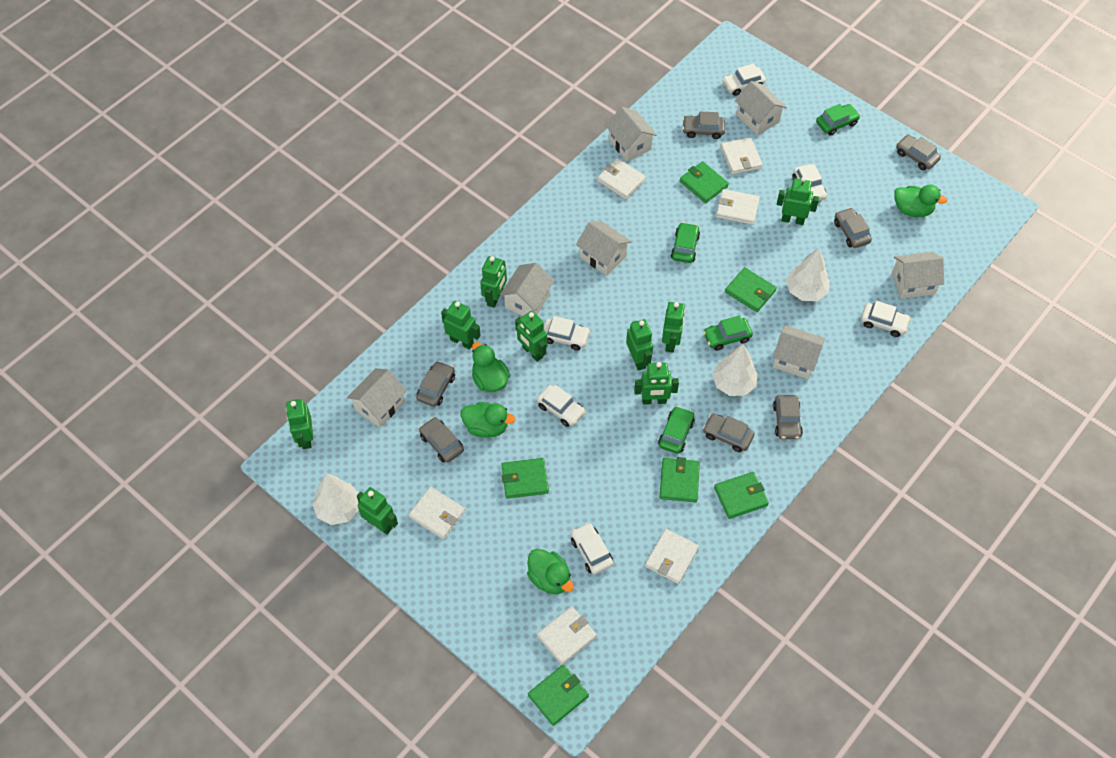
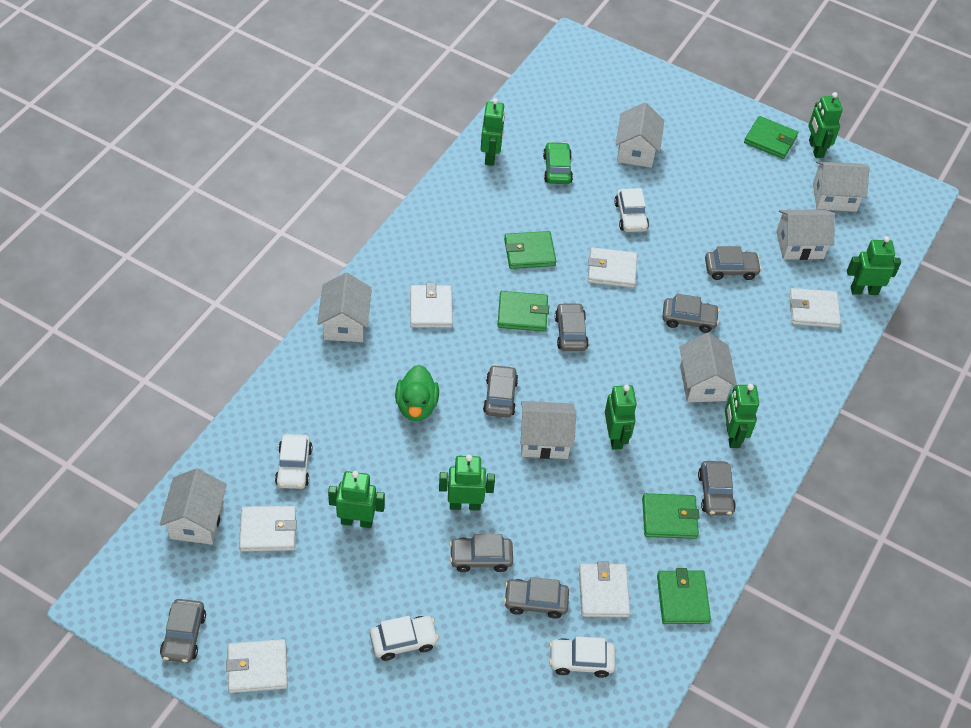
green car: 4 -> 1
green duck: 4 -> 1
green robot: 9 -> 7
green wallet: 6 -> 5
grey car: 7 -> 8
white car: 6 -> 4
white tree: 3 -> 0

